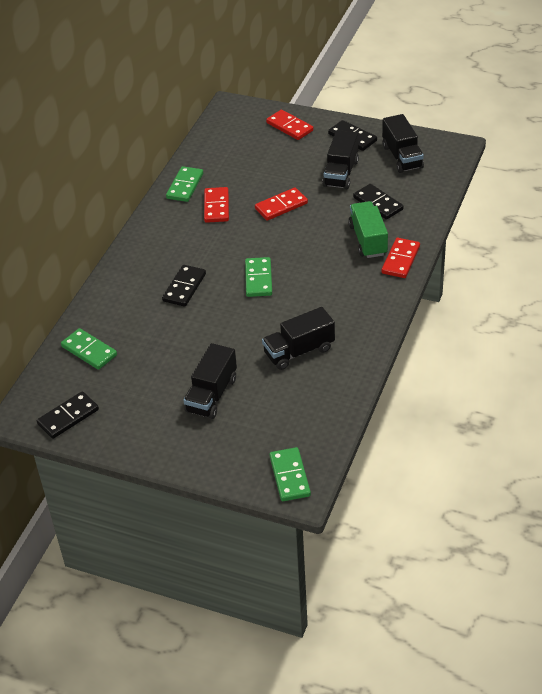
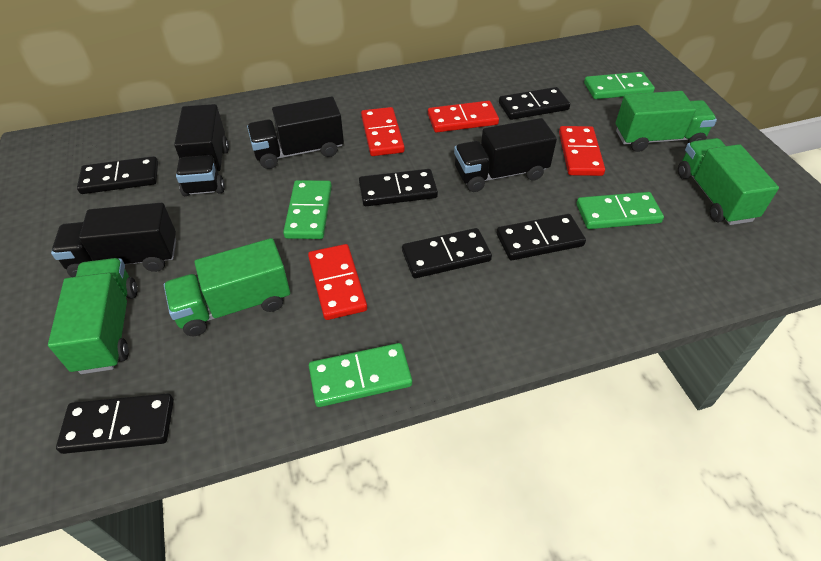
black domino: 4 -> 6
green truck: 1 -> 4

